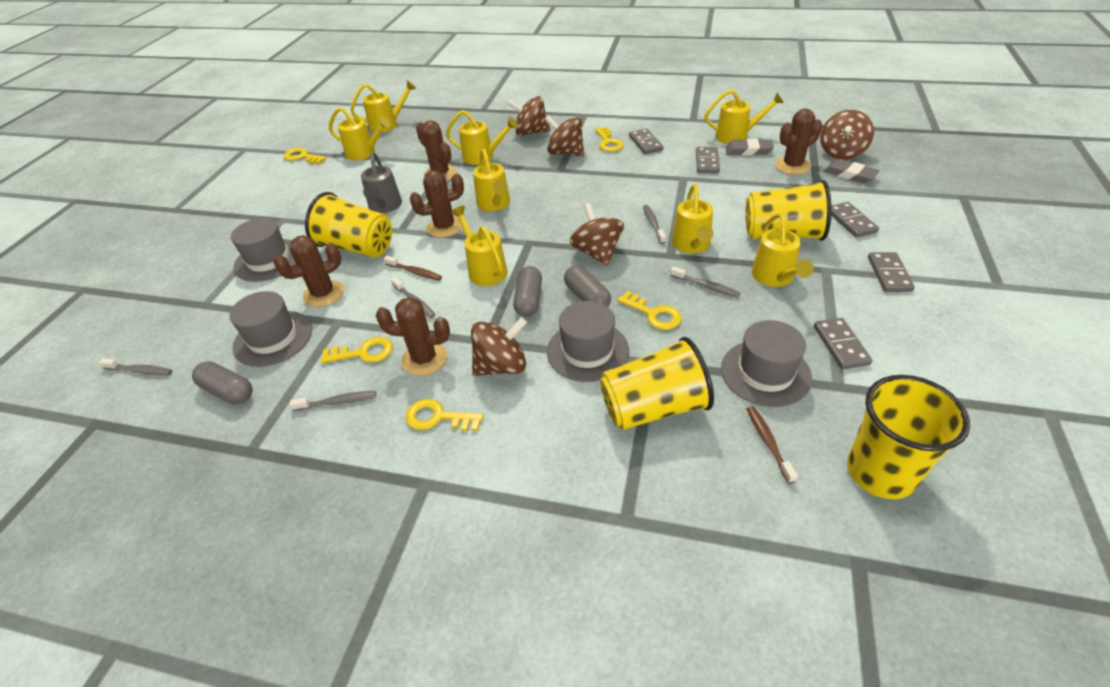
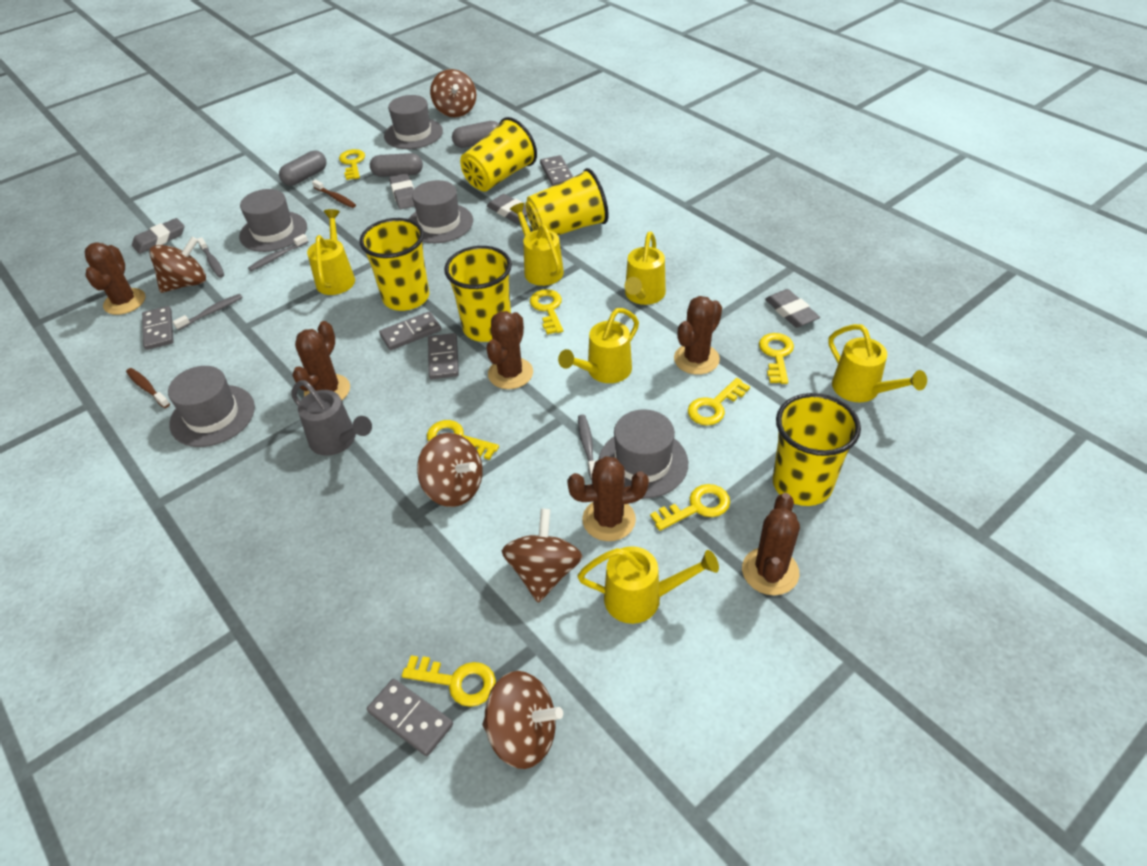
brown cactus: 5 -> 6
grey eraser: 2 -> 4
grey hat: 4 -> 5
grey toothbrush: 5 -> 4
yellow cup: 4 -> 5
yellow key: 5 -> 7
yellow watering can: 8 -> 6

